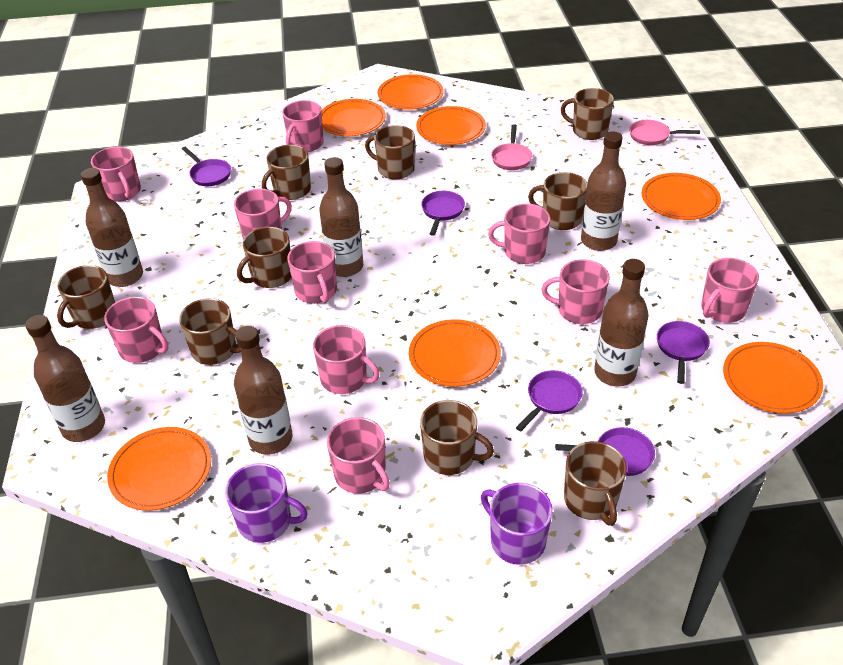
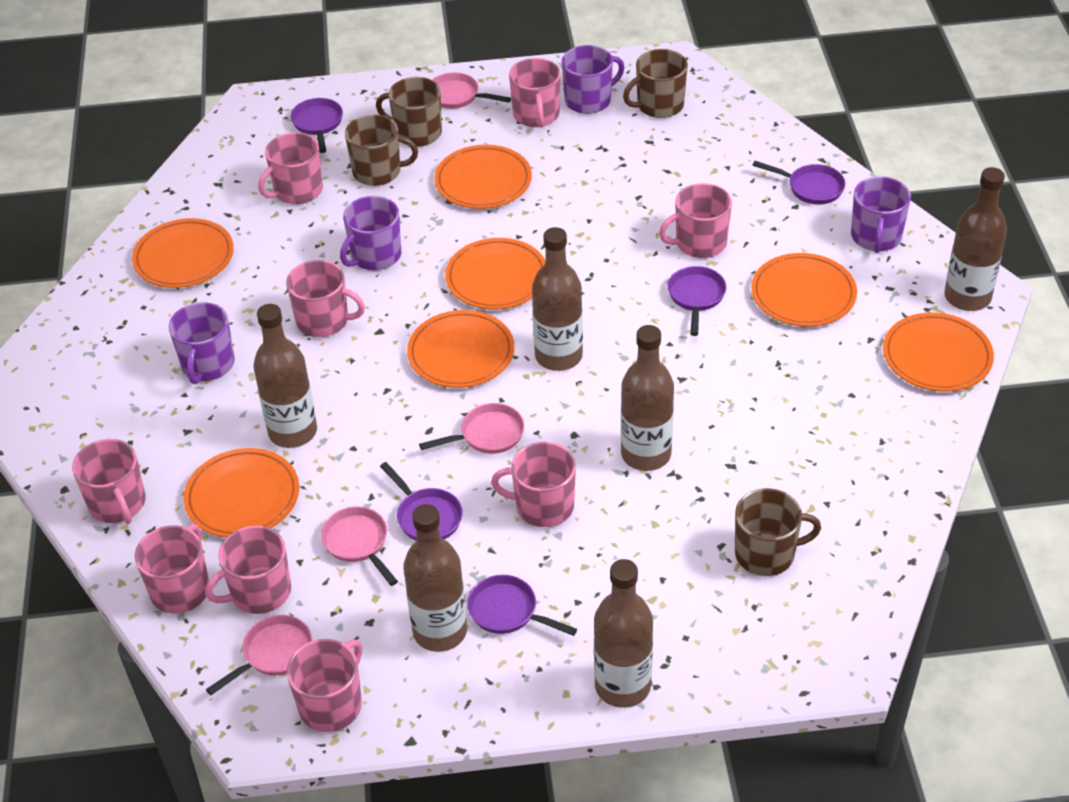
brown mug: 9 -> 4
pink mug: 10 -> 9
pink pan: 2 -> 4
purple mug: 2 -> 4

